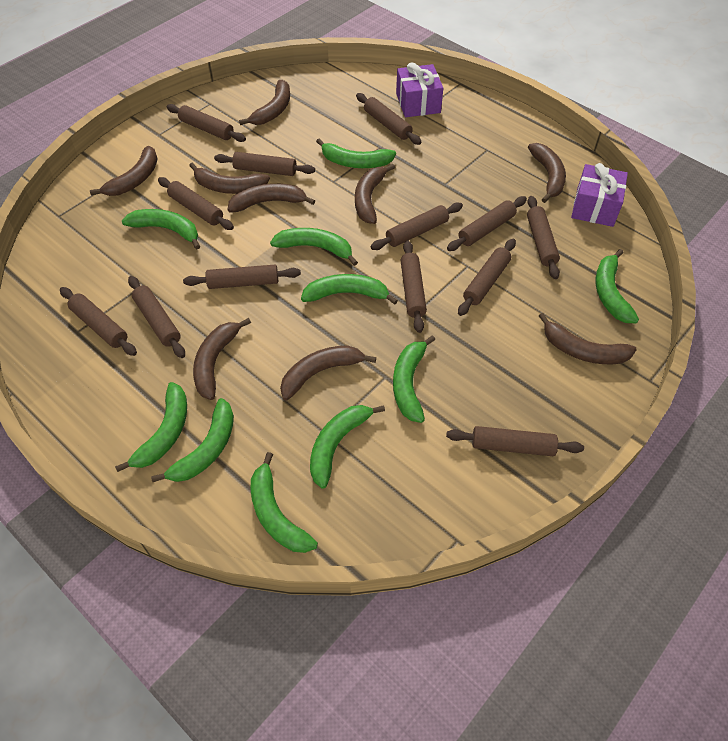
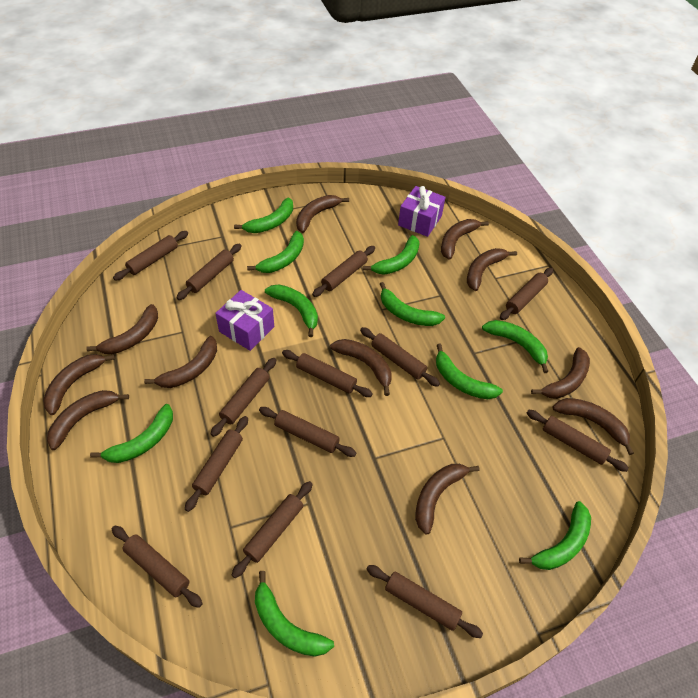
brown banana: 9 -> 11

